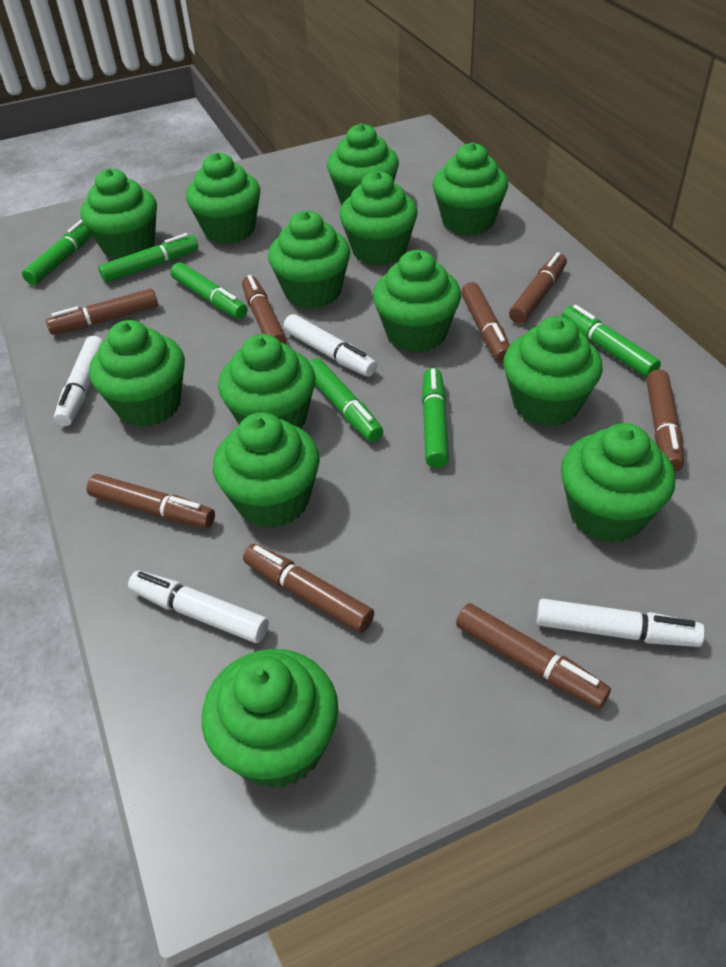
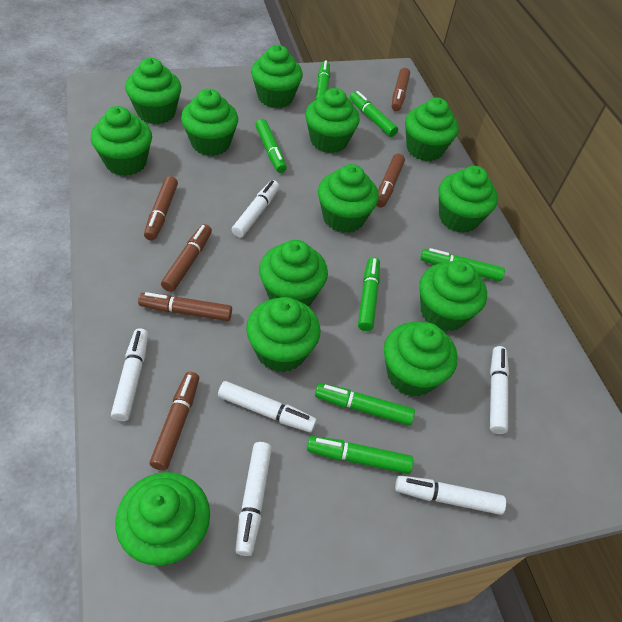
brown marker: 8 -> 6
green marker: 6 -> 7
white marker: 4 -> 6

